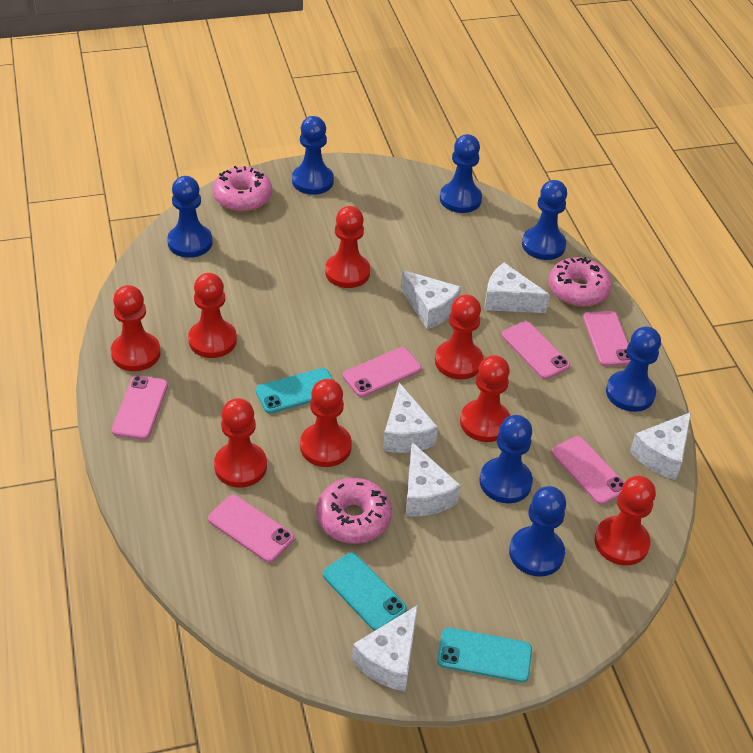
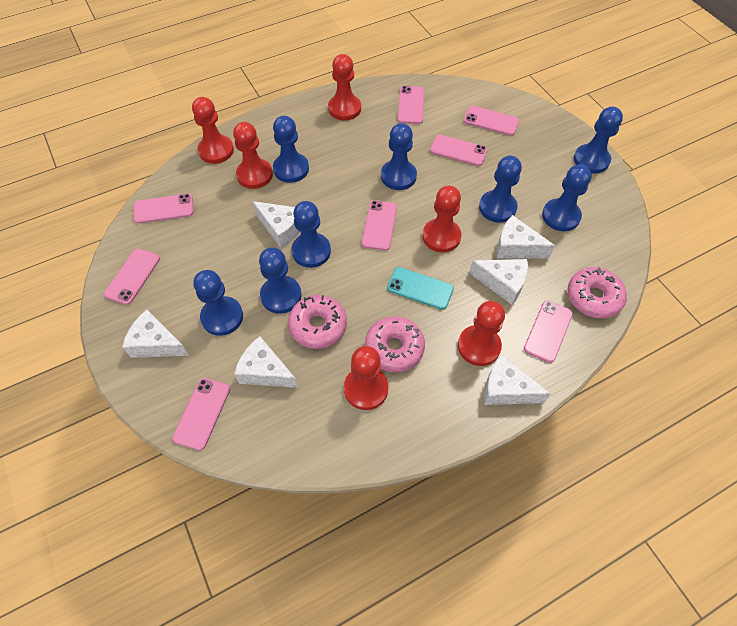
blue pawn: 7 -> 8
pink phone: 6 -> 8
red pawn: 8 -> 6
turquoise phone: 3 -> 1

